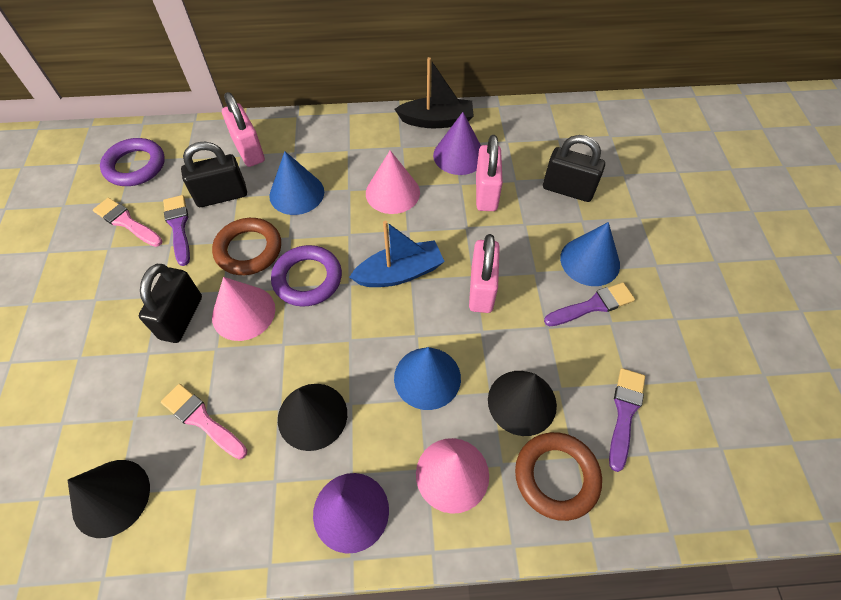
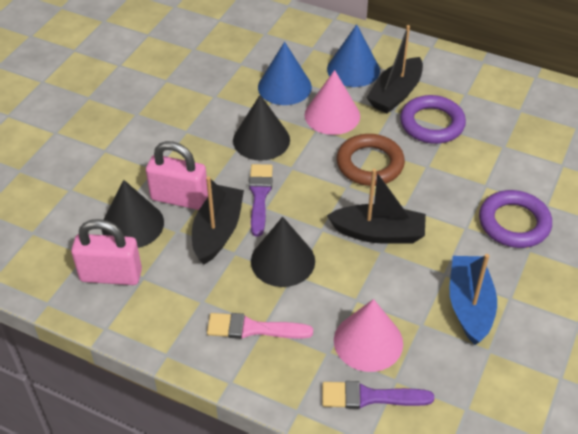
black boat: 1 -> 3
black padlock: 3 -> 0
blue cone: 3 -> 2
brown ring: 2 -> 1
pink brush: 2 -> 1
pink cone: 3 -> 2
pink padlock: 3 -> 2
purple brush: 3 -> 2
purple cone: 2 -> 0

